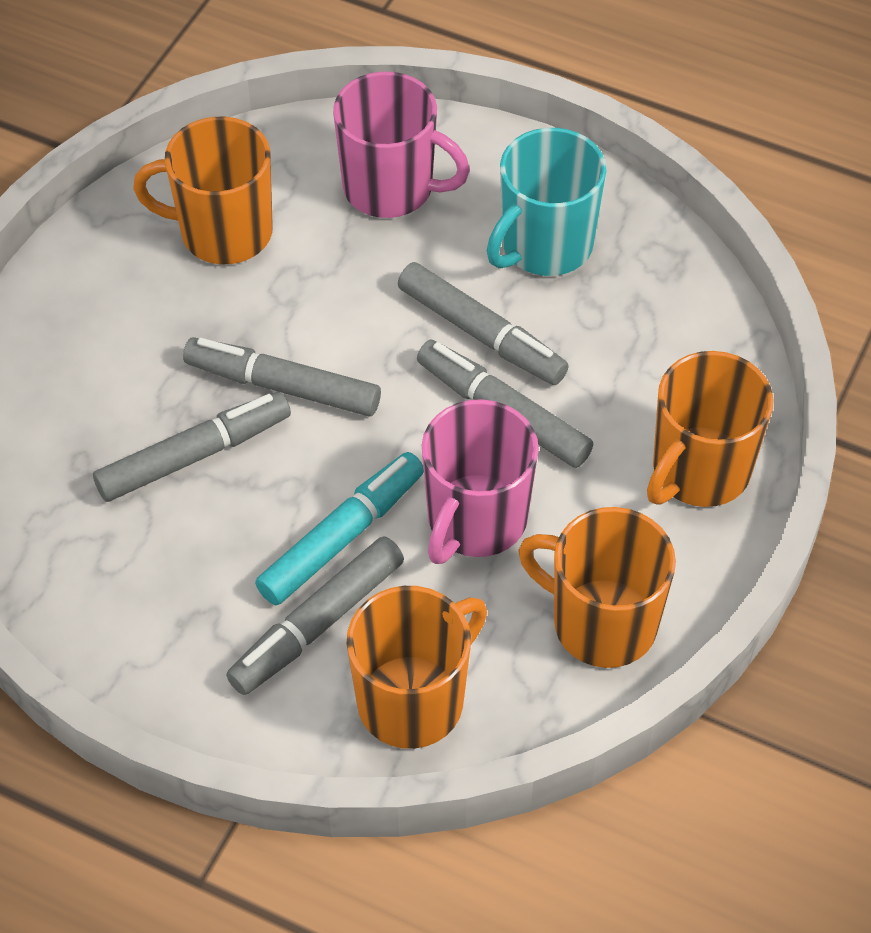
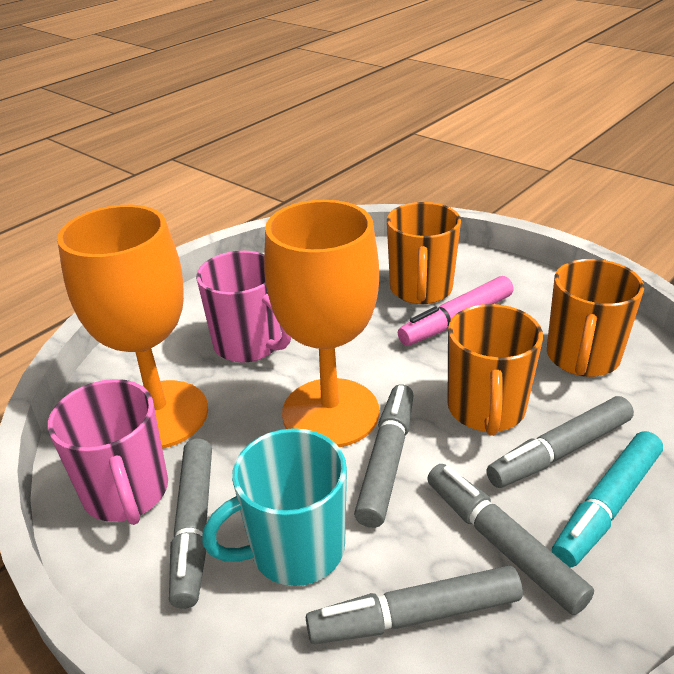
orange goblet: 0 -> 2
orange mug: 4 -> 3
pink marker: 0 -> 1

